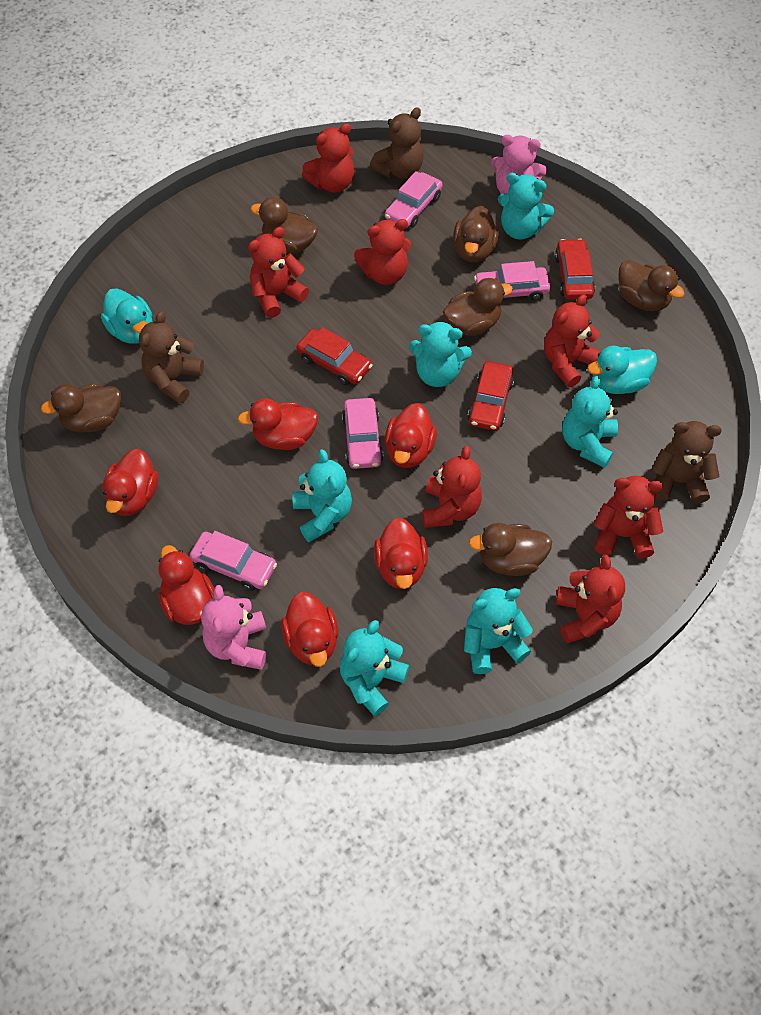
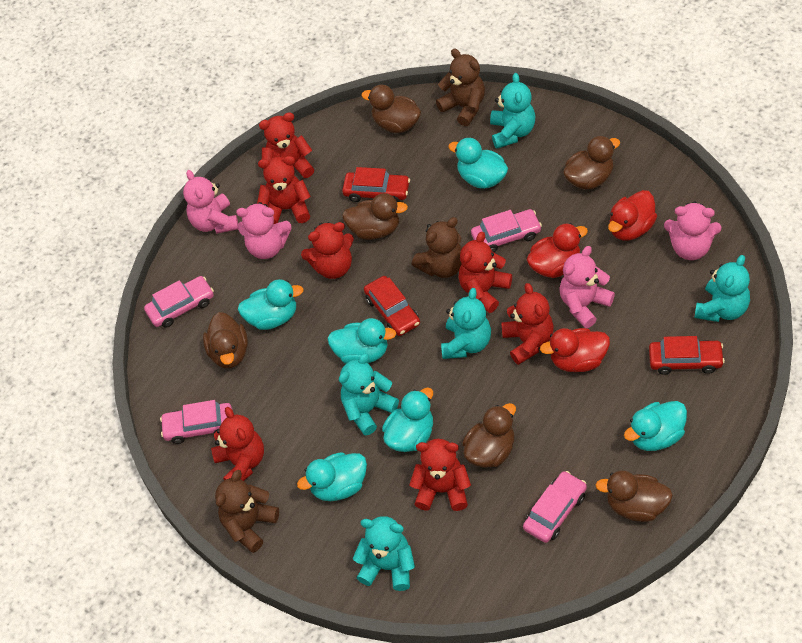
pink teddy bear: 2 -> 4
red duck: 6 -> 3
turquoise duck: 2 -> 6
turquoise teddy bear: 6 -> 5

